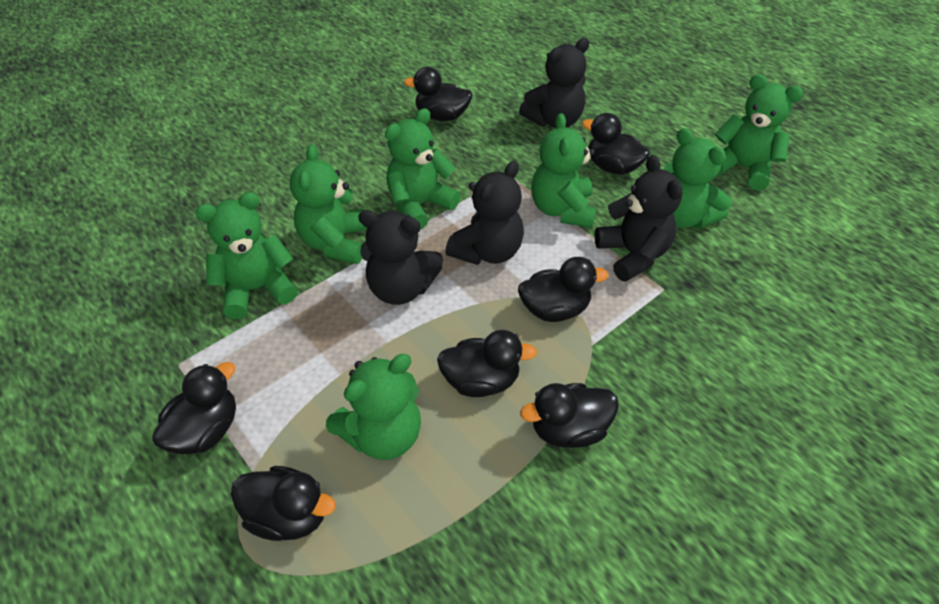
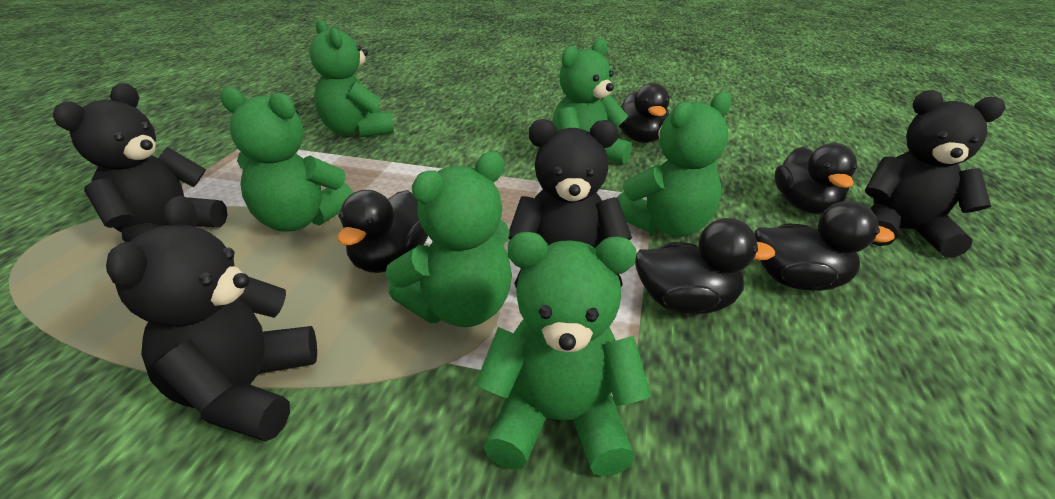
black duck: 7 -> 5
green teddy bear: 7 -> 6

